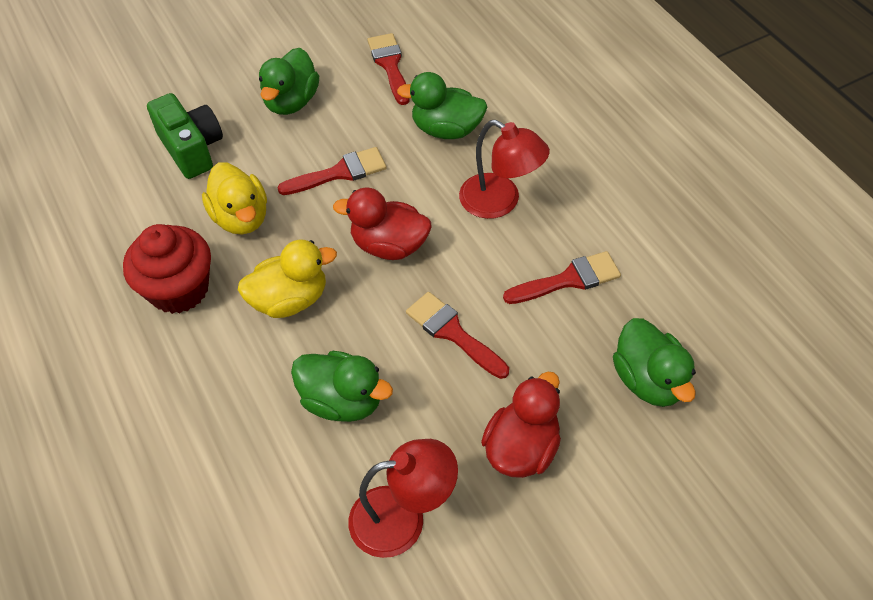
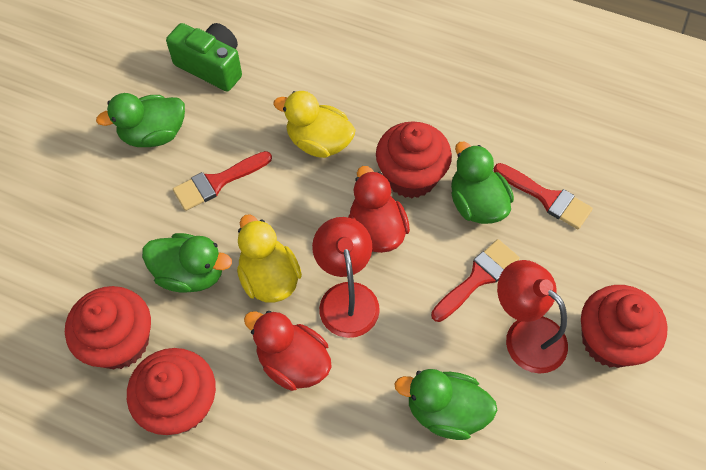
red brush: 4 -> 3
red cupcake: 1 -> 4

